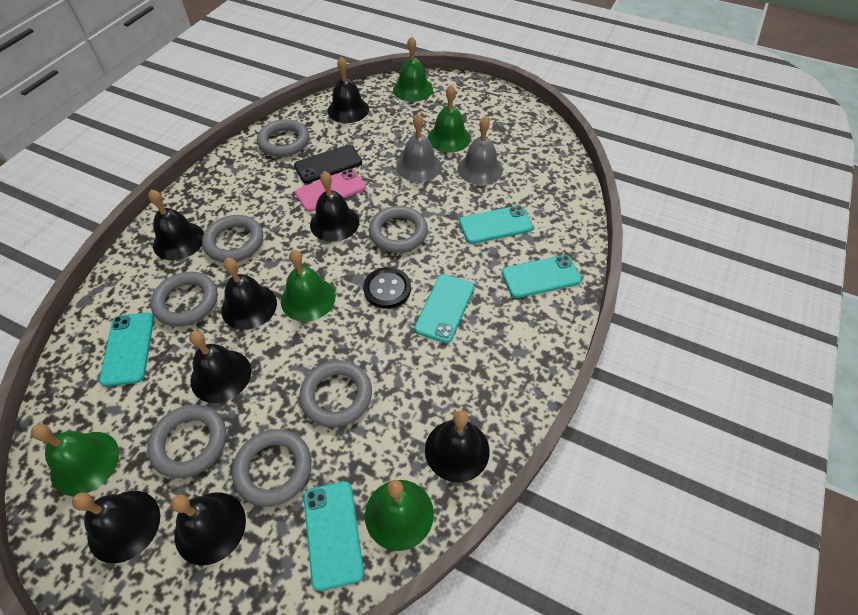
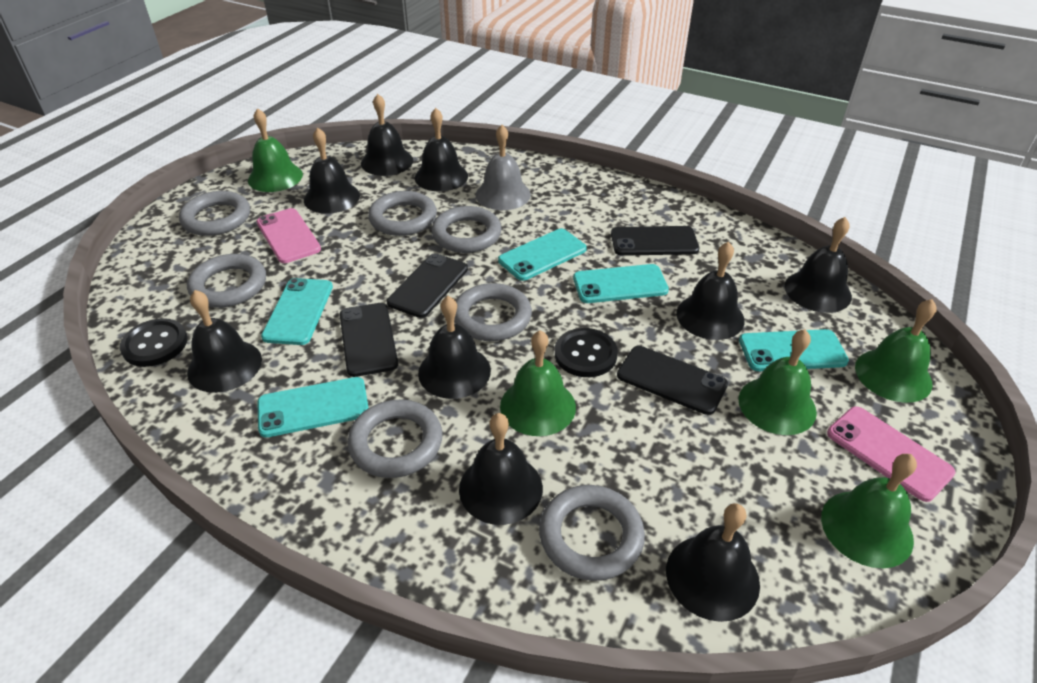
black bell: 8 -> 9
black button: 1 -> 2
black phone: 1 -> 4
grey bell: 2 -> 1
pink phone: 1 -> 2

